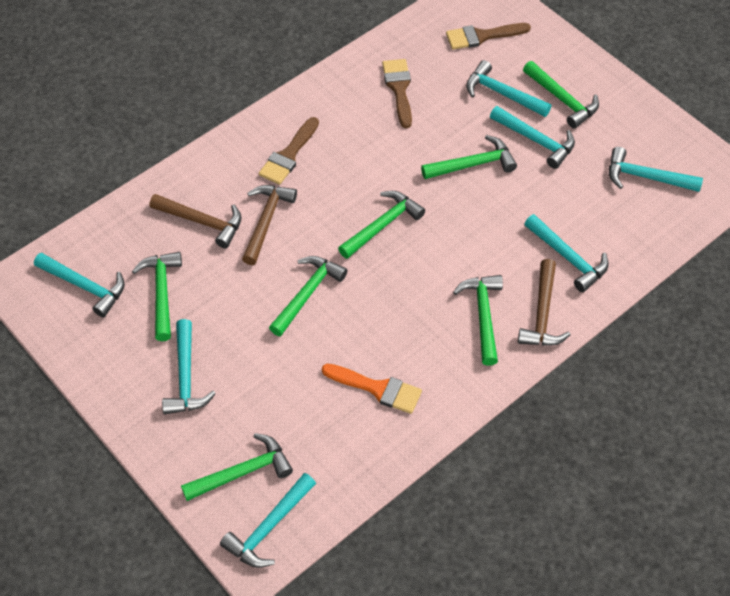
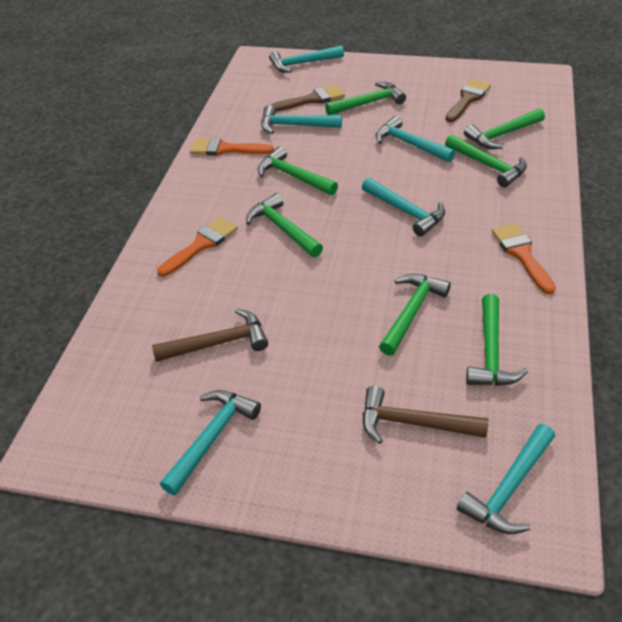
brown brush: 3 -> 2
brown hammer: 3 -> 2
orange brush: 1 -> 3
turquoise hammer: 7 -> 6

